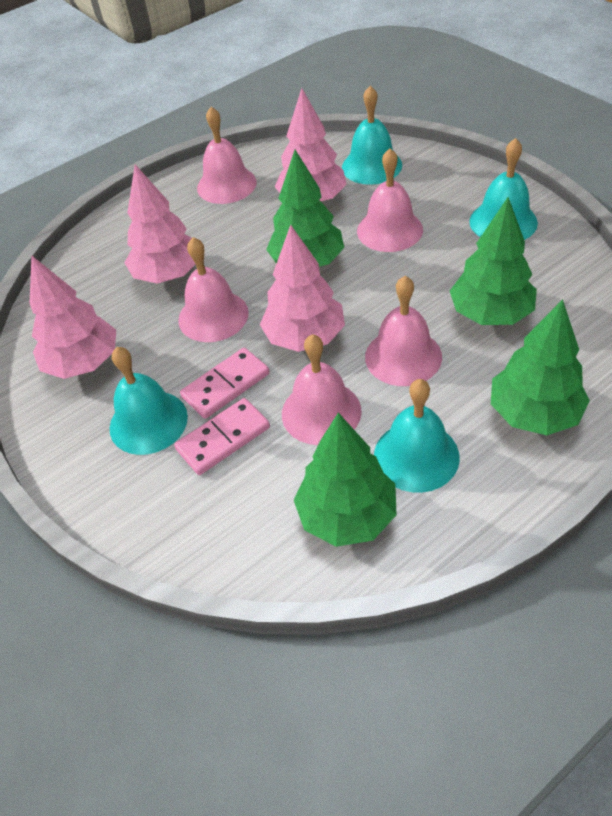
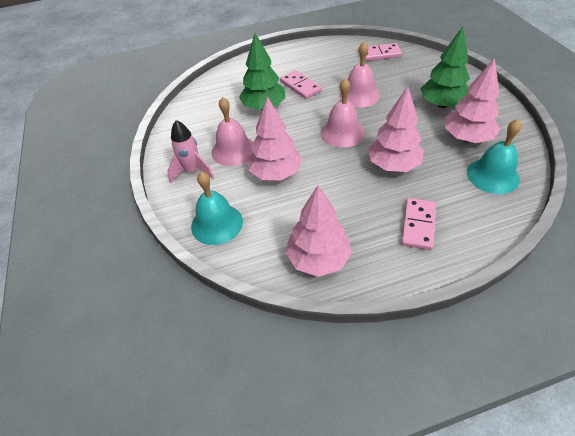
green tree: 4 -> 2
pink bell: 5 -> 3
pink domino: 2 -> 3
pink rocket: 0 -> 1
turquoise bell: 4 -> 2

